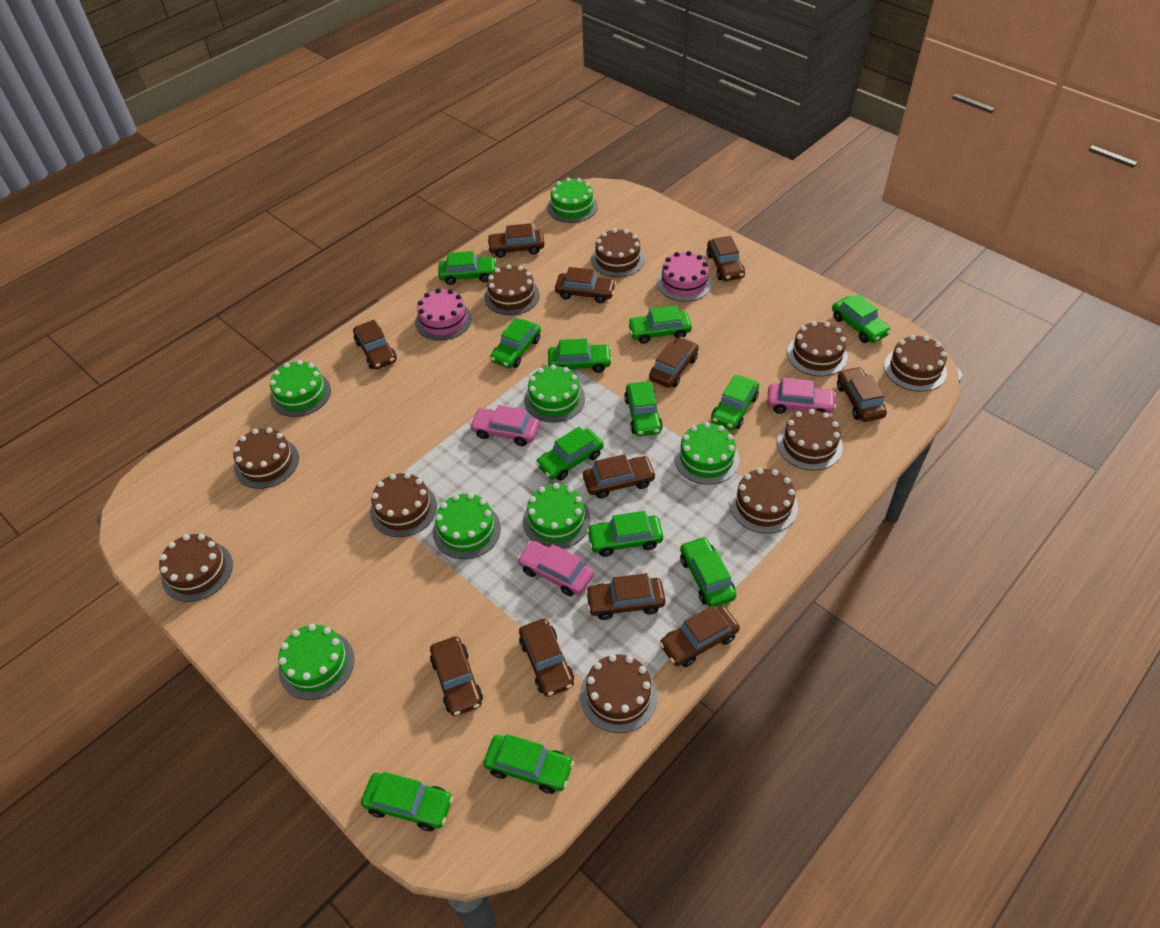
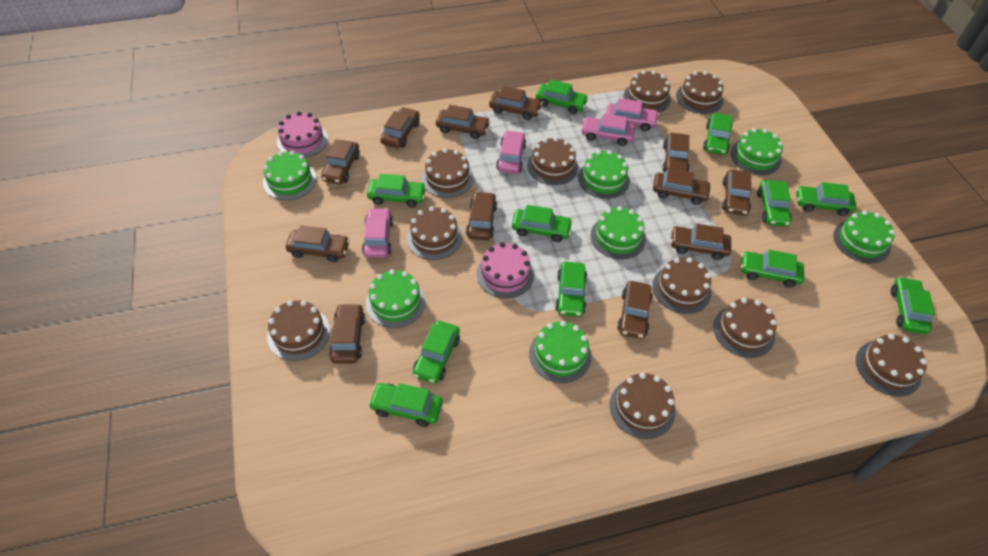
brown car: 11 -> 12
green car: 12 -> 11
pink car: 3 -> 4

